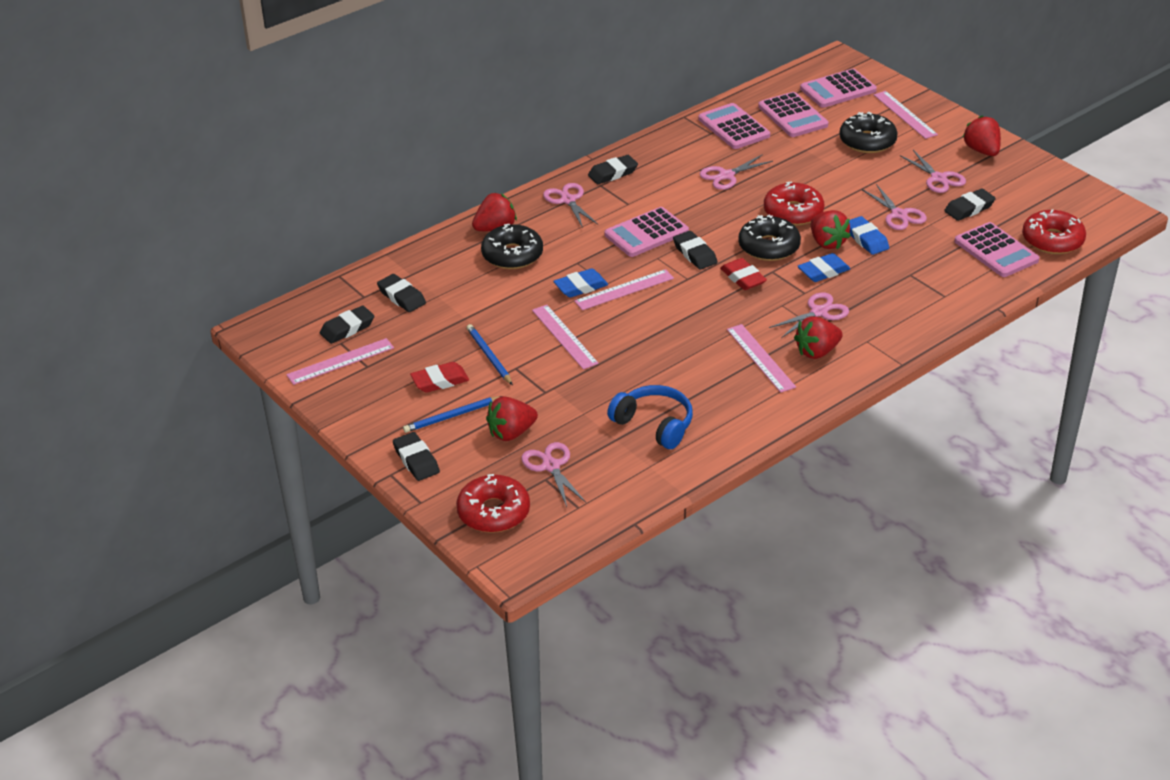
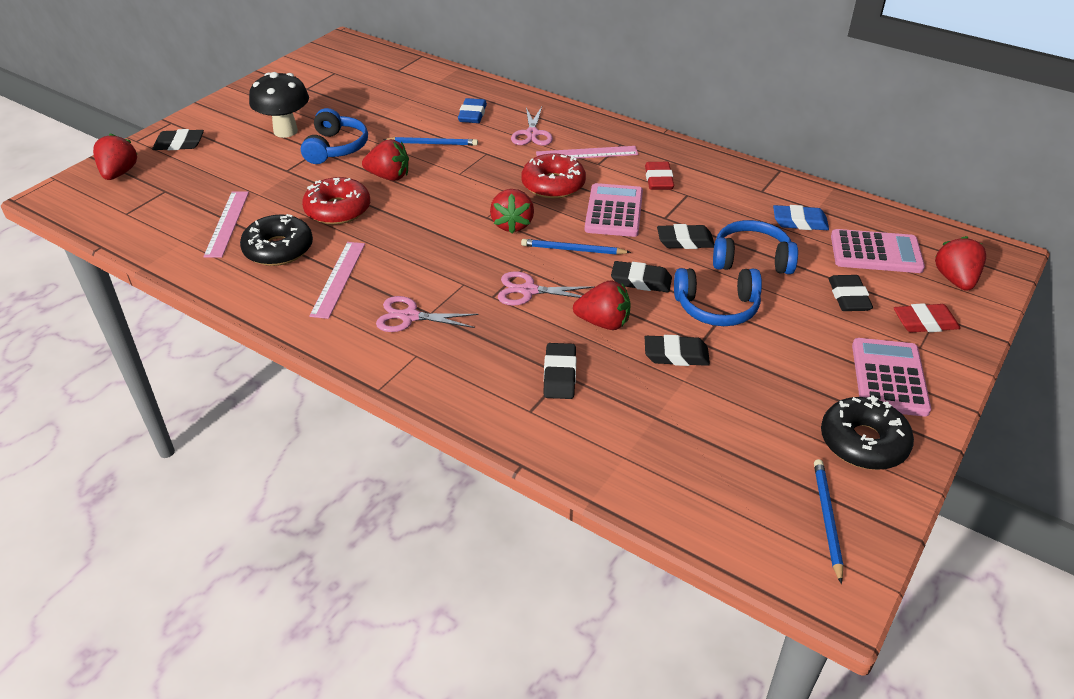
black donut: 3 -> 2
black mushroom: 0 -> 1
blue eraser: 3 -> 2
blue headphones: 1 -> 3
blue pencil: 2 -> 3
pink calculator: 5 -> 3
pink ruler: 5 -> 3
pink scissors: 6 -> 3
red donut: 3 -> 2

